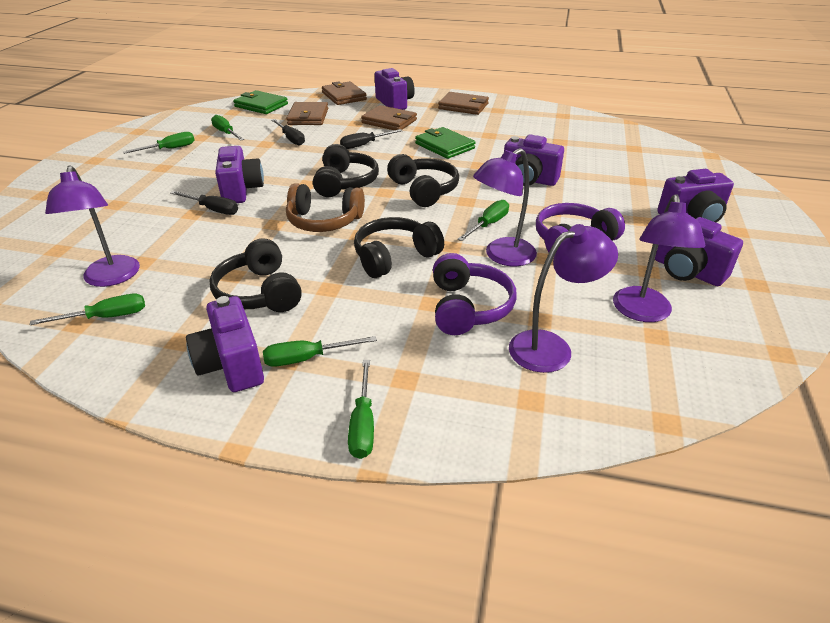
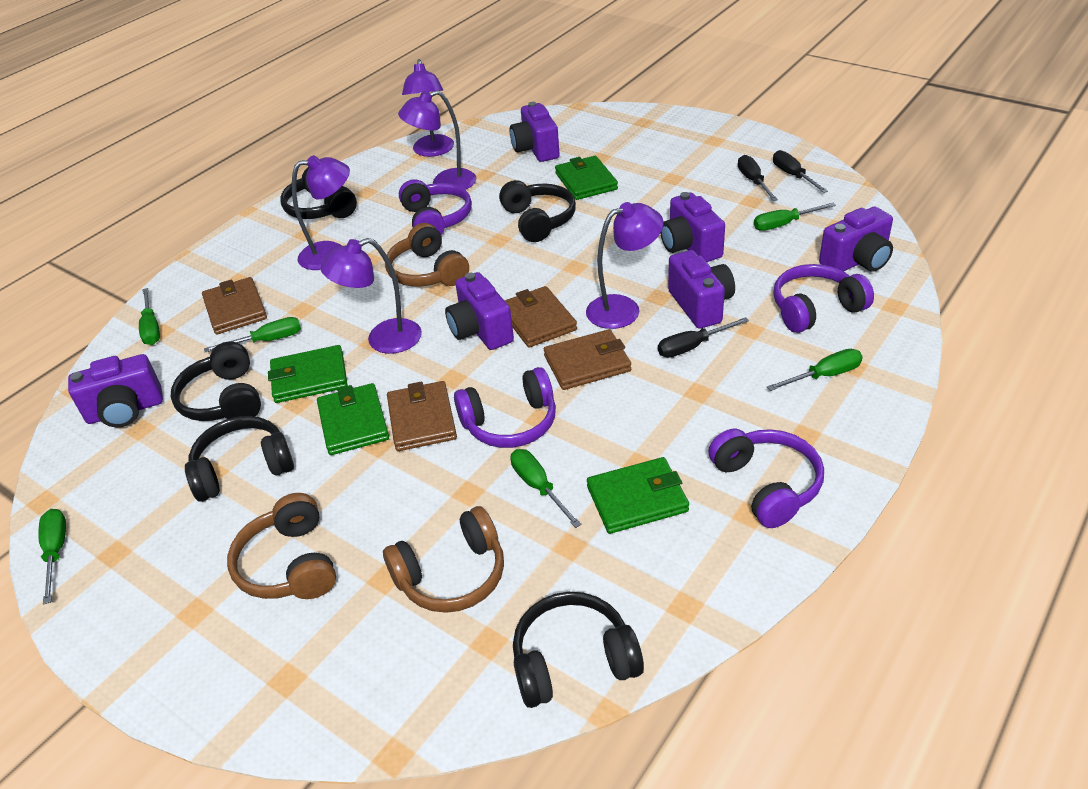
black headphones: 4 -> 5
brown headphones: 1 -> 3
green wallet: 2 -> 4
purple headphones: 2 -> 4
purple lamp: 4 -> 5

